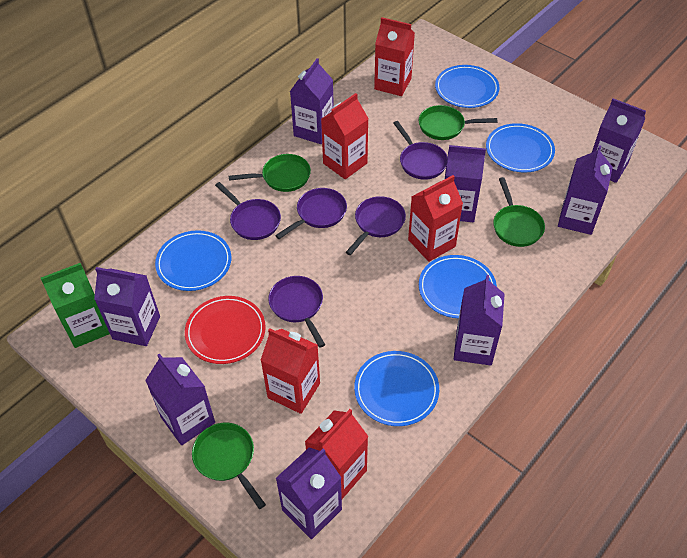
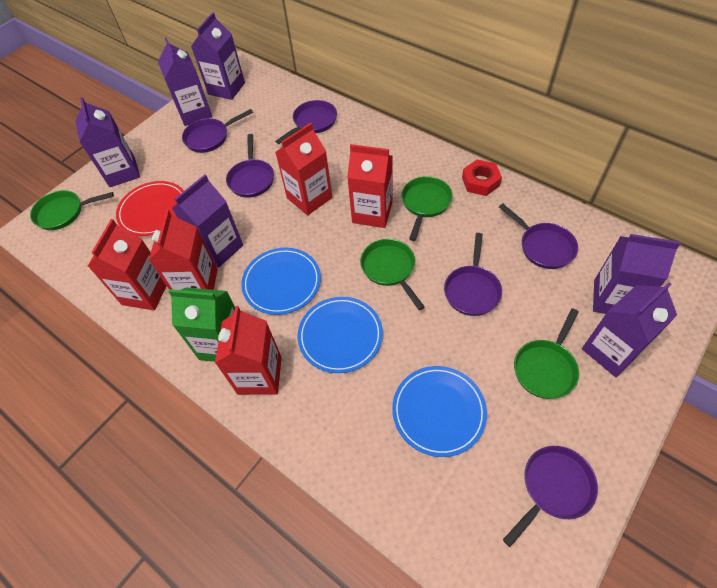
blue plate: 5 -> 3
purple carton: 8 -> 6
purple pan: 5 -> 6
red nut: 0 -> 1

